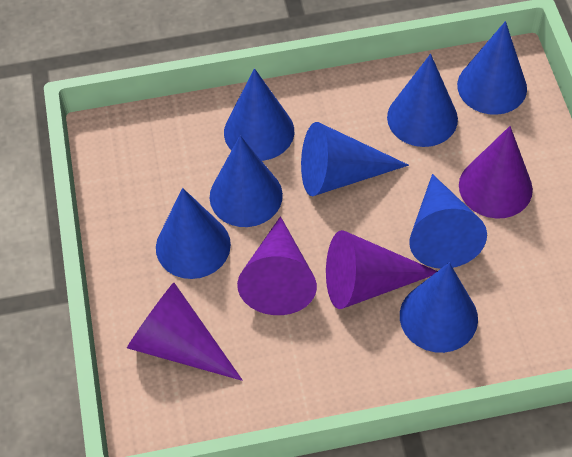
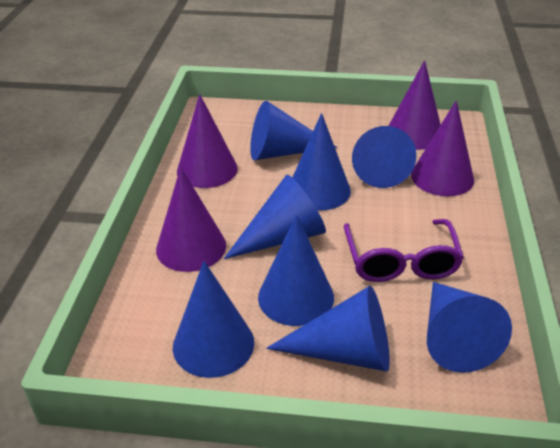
purple glasses: 0 -> 1

